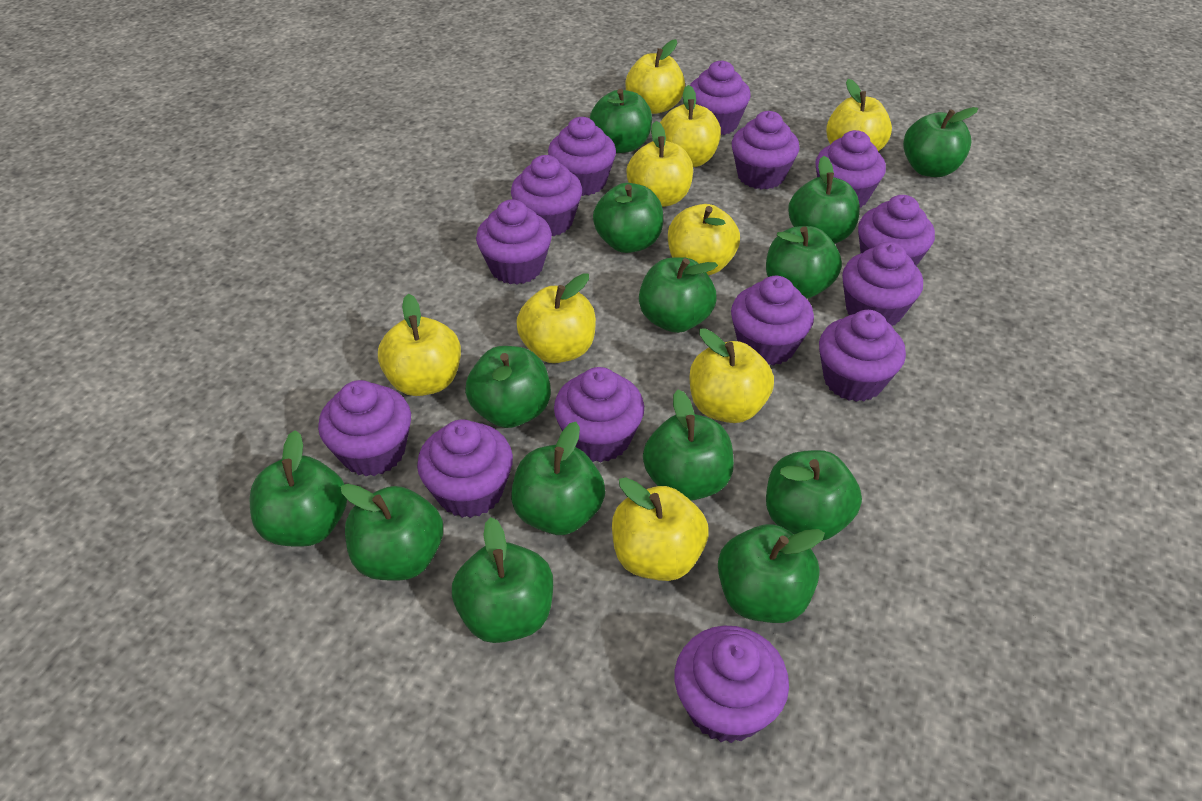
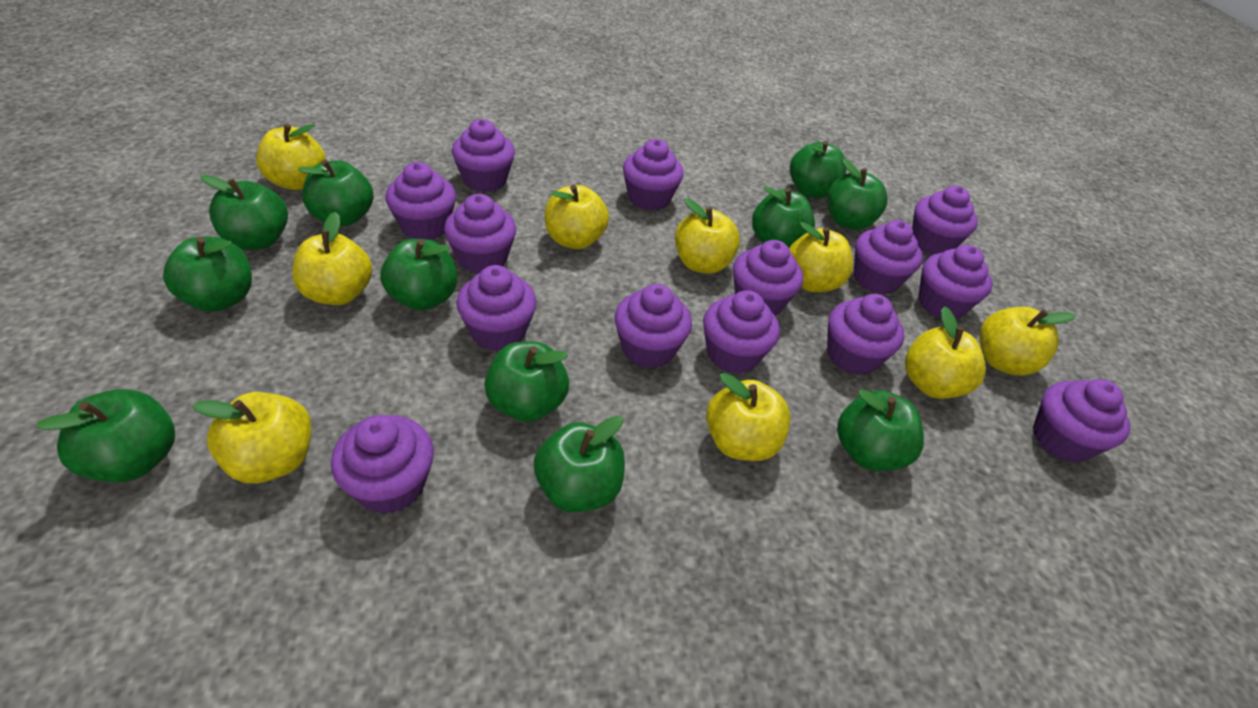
green apple: 14 -> 11

